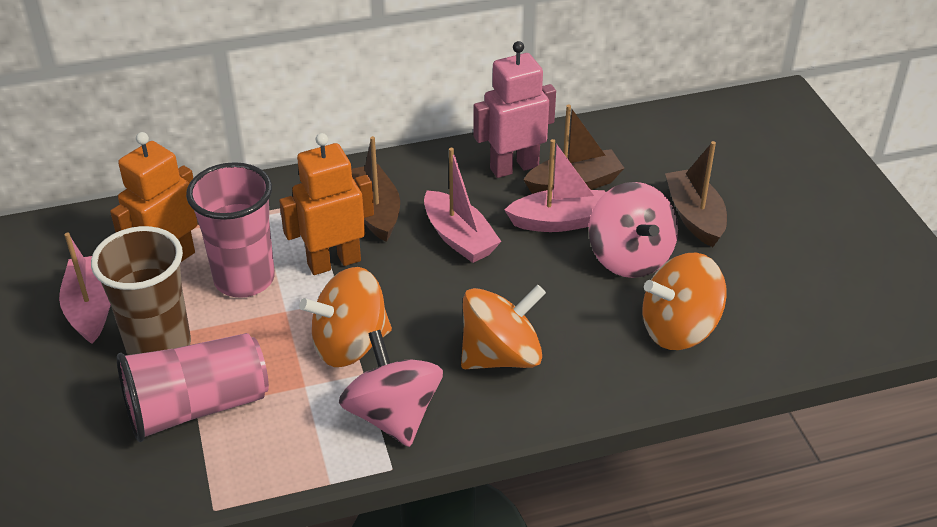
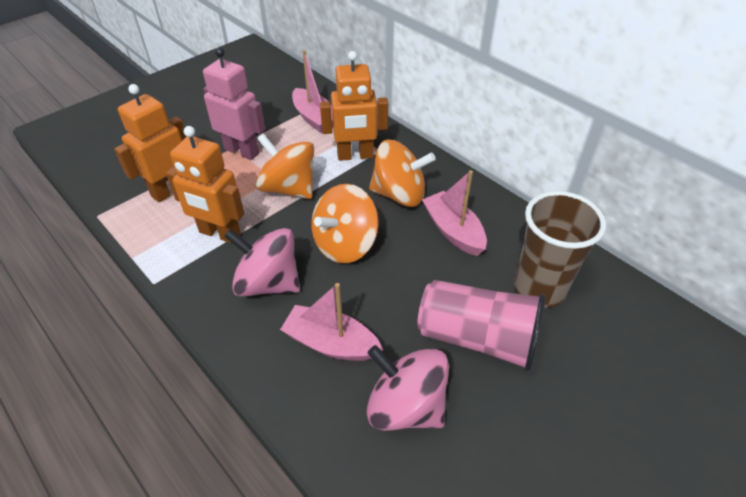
brown boat: 3 -> 0
orange robot: 2 -> 3
pink cup: 2 -> 1

